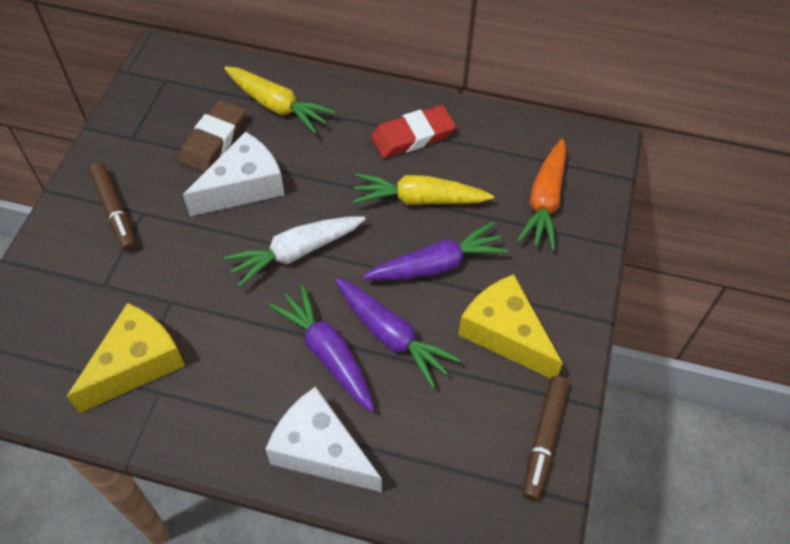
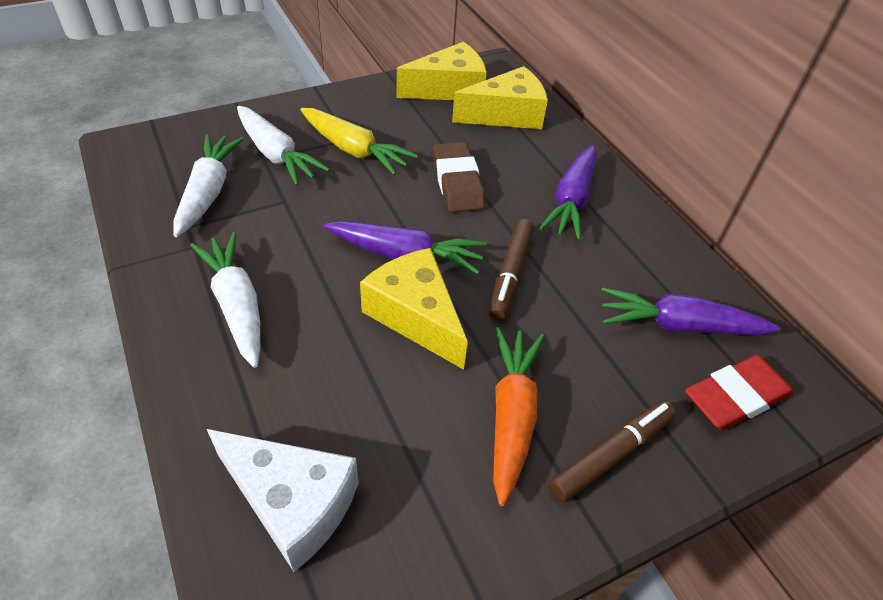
white carrot: 1 -> 3
white cheese: 2 -> 1
yellow carrot: 2 -> 1
yellow cheese: 2 -> 3

